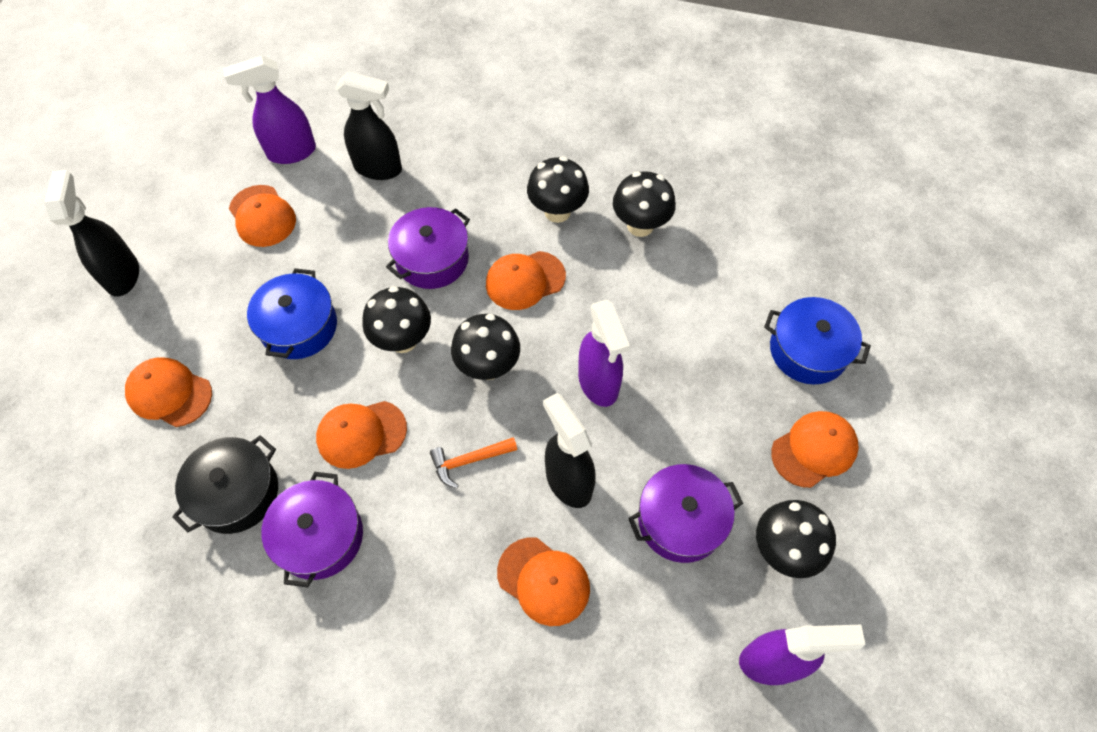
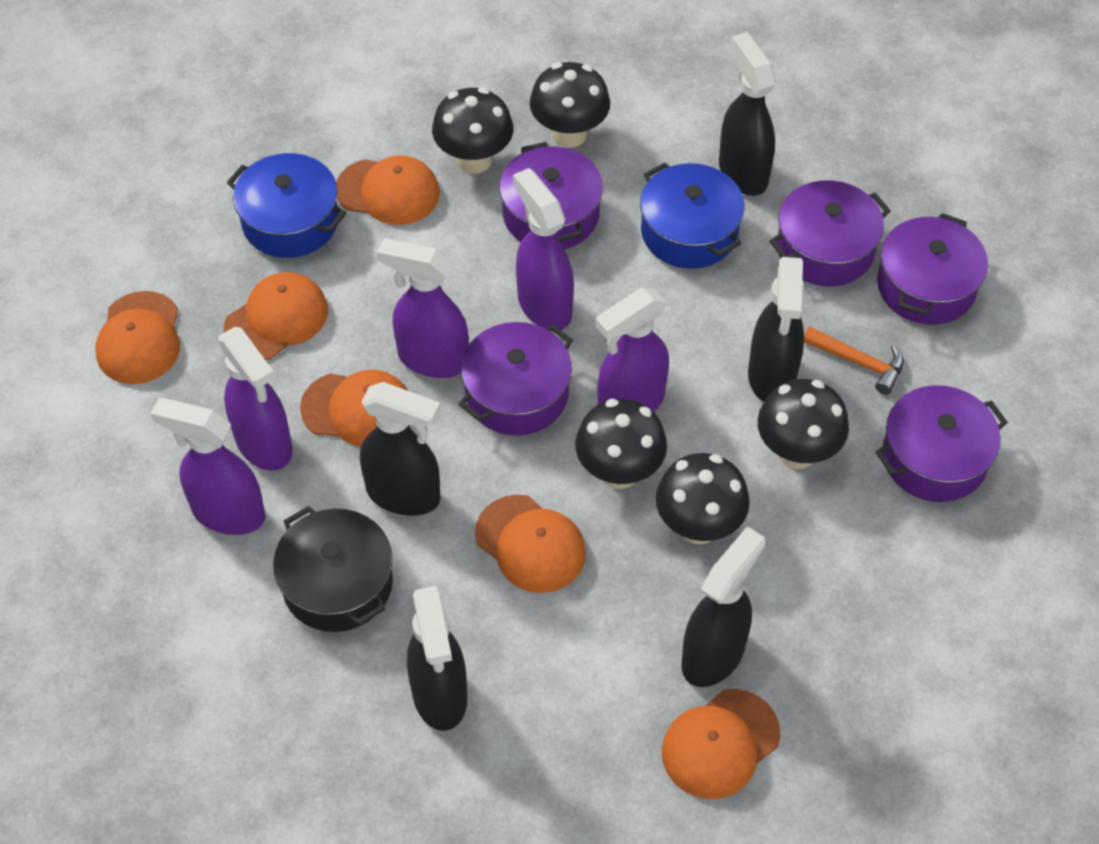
black spray bottle: 3 -> 5
purple pot: 3 -> 5
purple spray bottle: 3 -> 5

